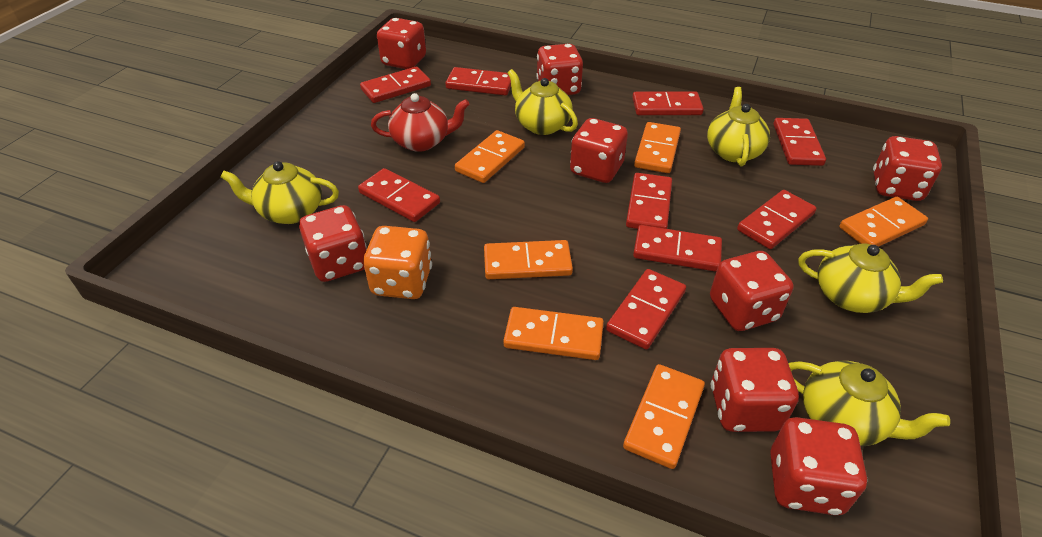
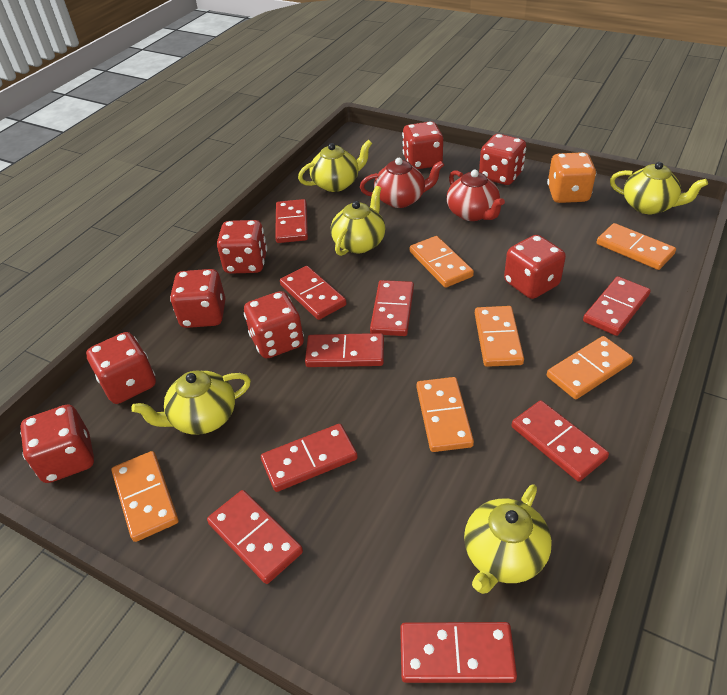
red teapot: 1 -> 2

